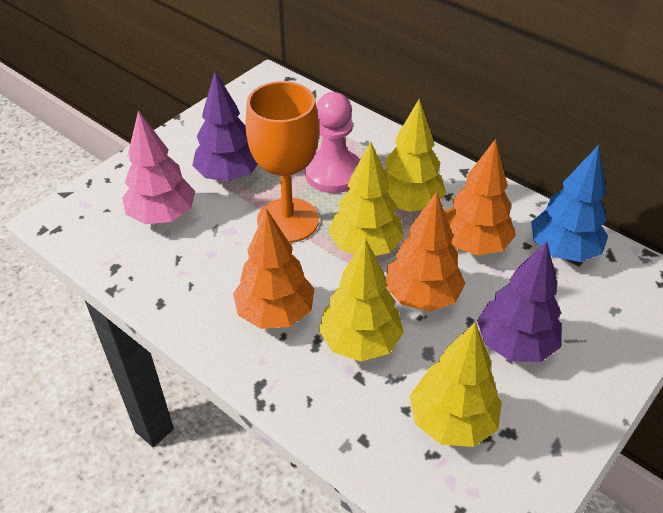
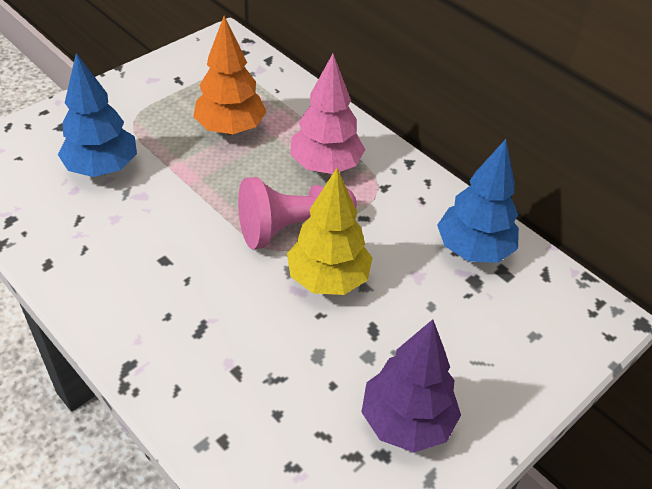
blue tree: 1 -> 2
orange goblet: 1 -> 0
orange tree: 3 -> 1
purple tree: 2 -> 1
yellow tree: 4 -> 1

